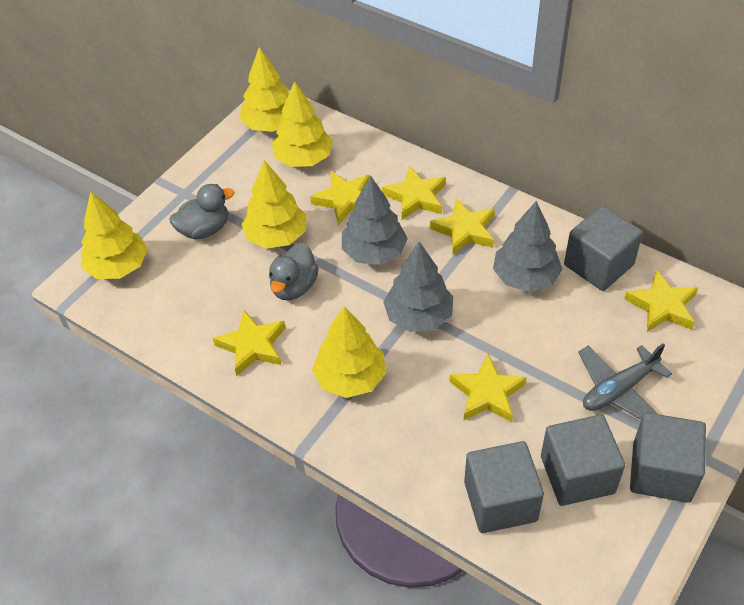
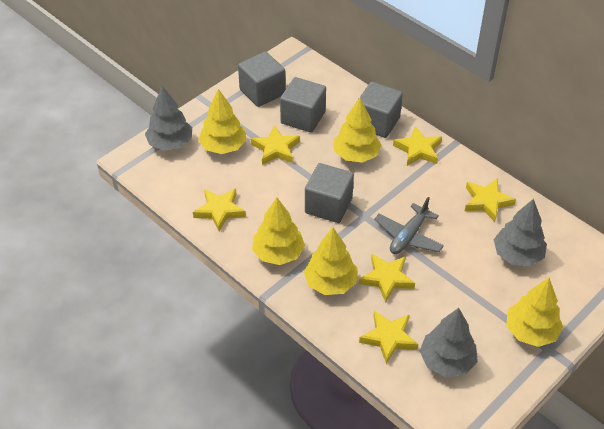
grey duck: 2 -> 0

